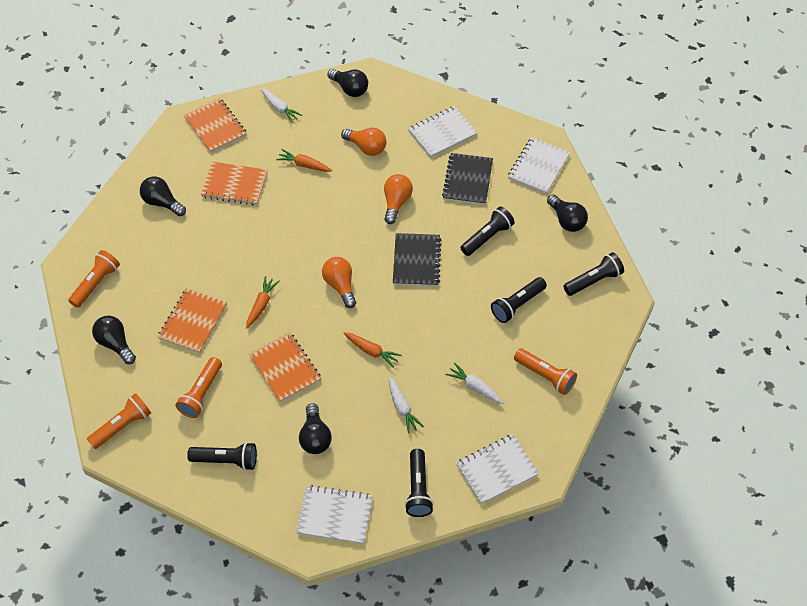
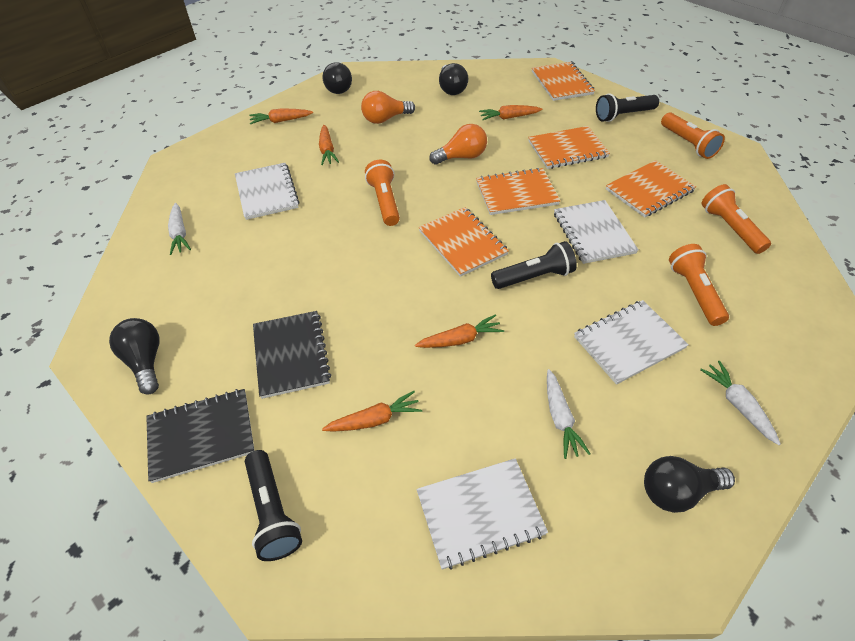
black flashlight: 5 -> 3
black light bulb: 5 -> 4
orange carrot: 3 -> 5
orange light bulb: 3 -> 2
orange notebook: 4 -> 5

